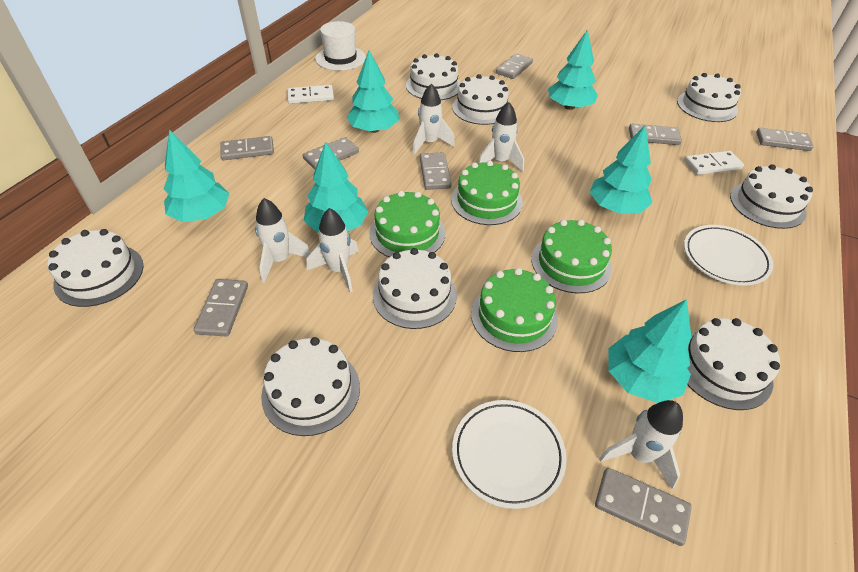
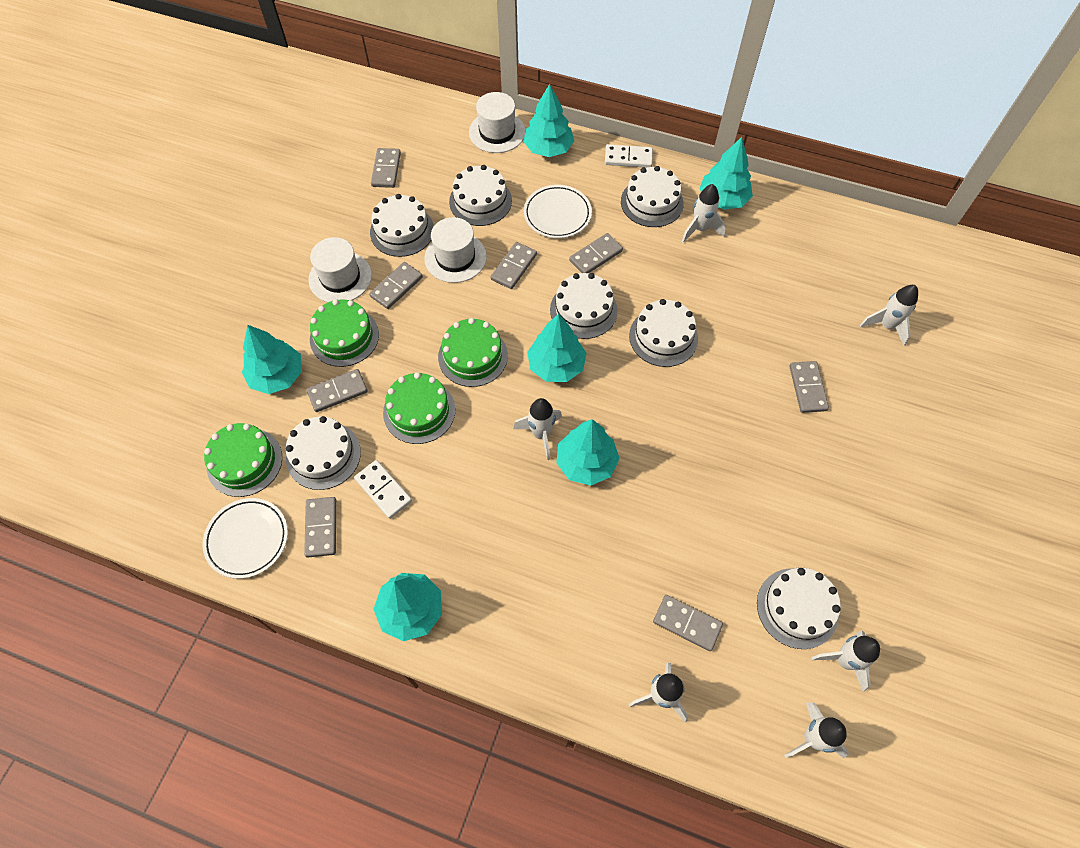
white cake: 8 -> 7
white hat: 1 -> 3
white rocket: 5 -> 6

